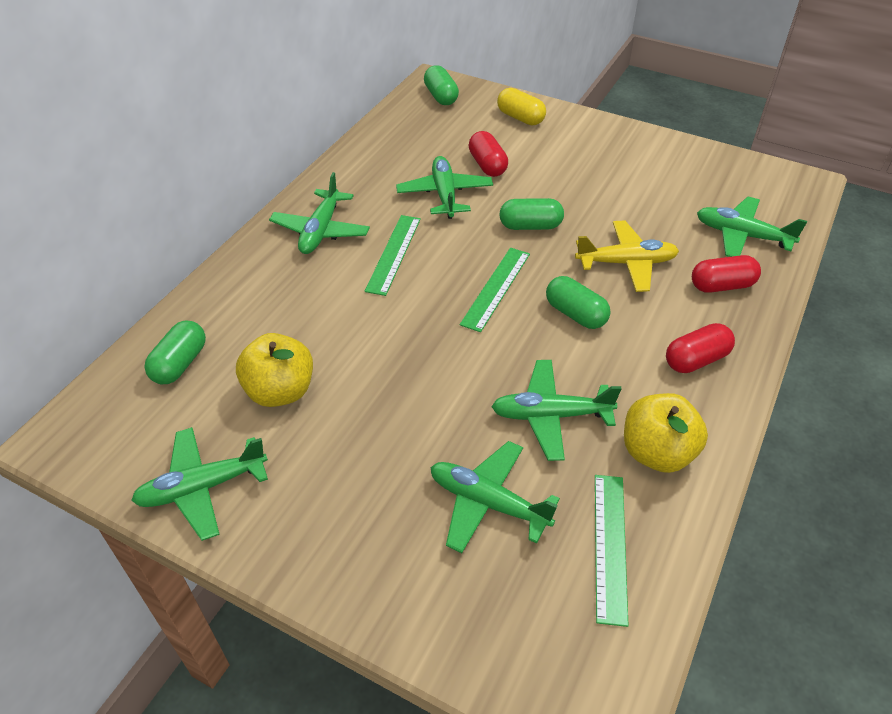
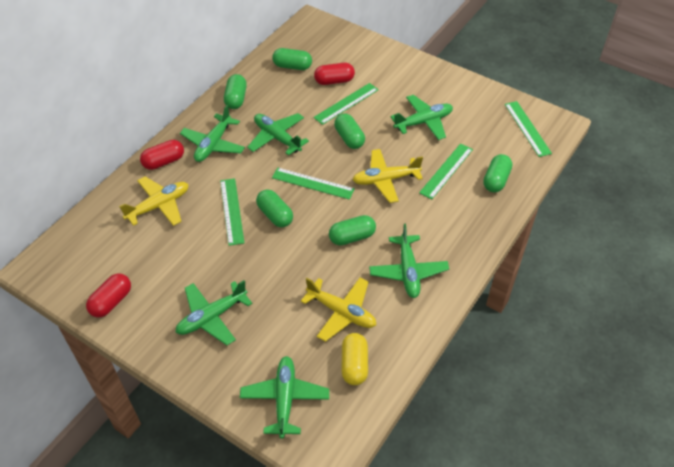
green capsule: 4 -> 6
green ruler: 3 -> 5
yellow apple: 2 -> 0
yellow plane: 1 -> 3

